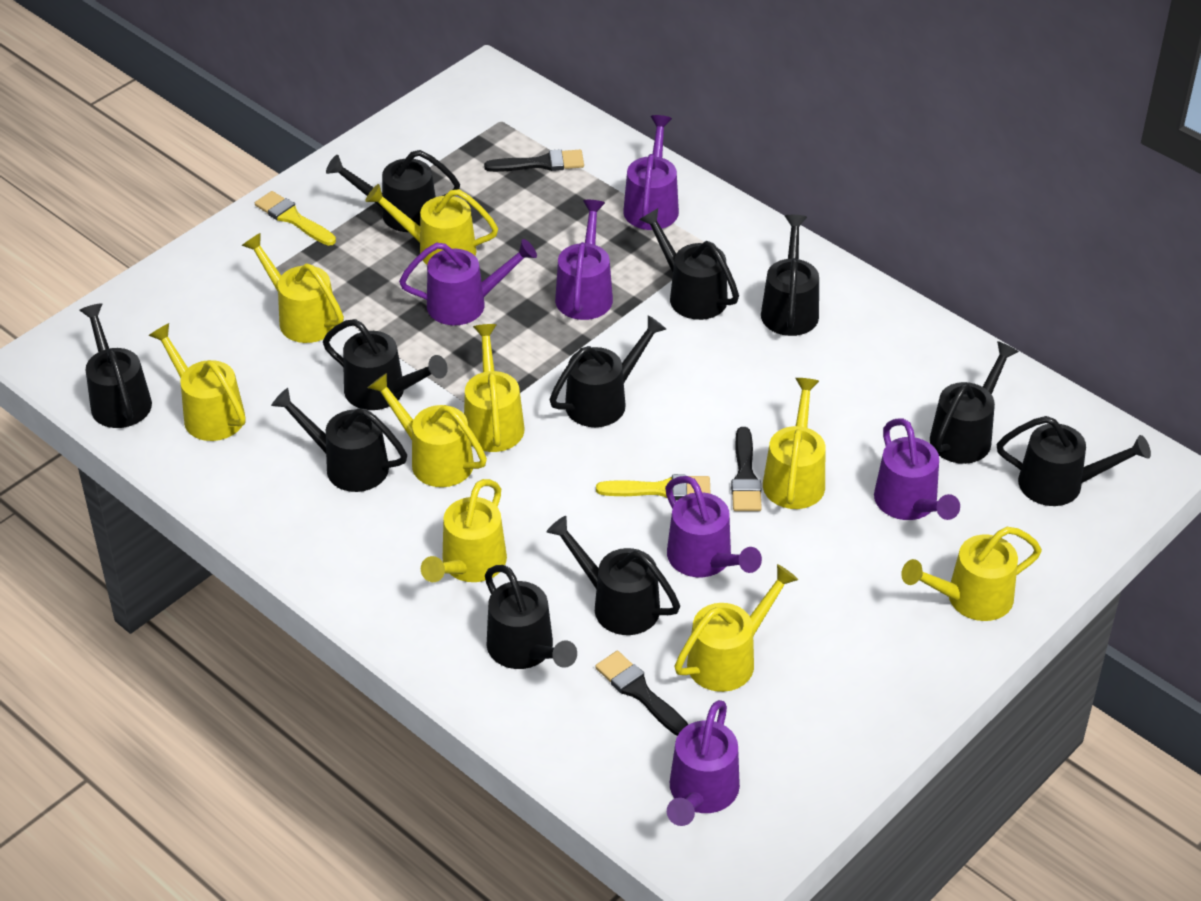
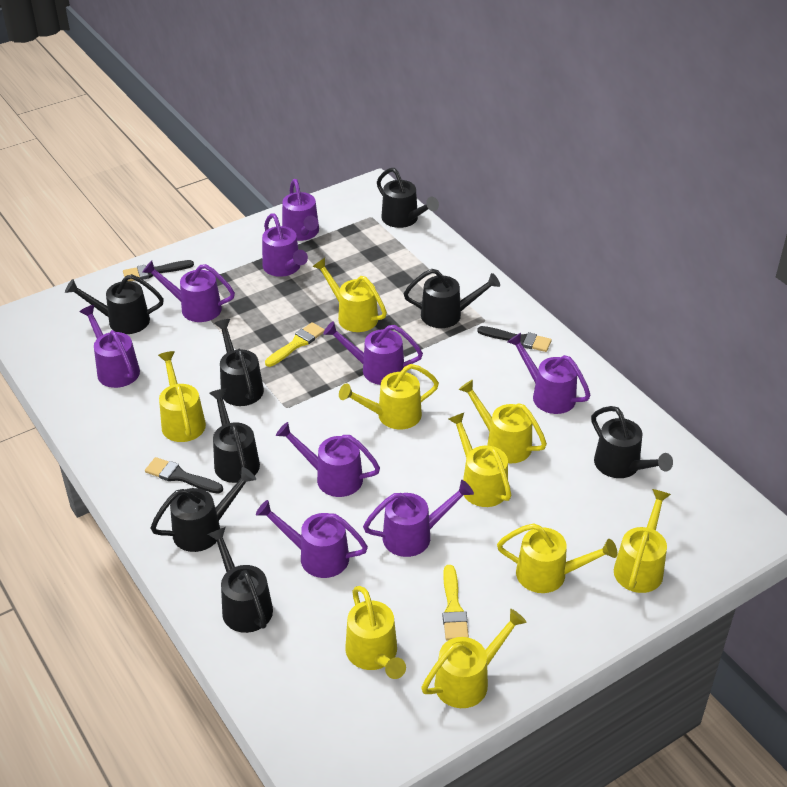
black watering can: 11 -> 8
purple watering can: 6 -> 9

